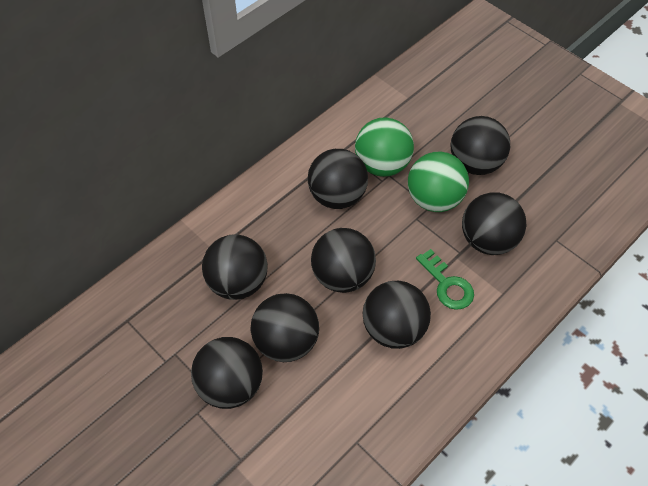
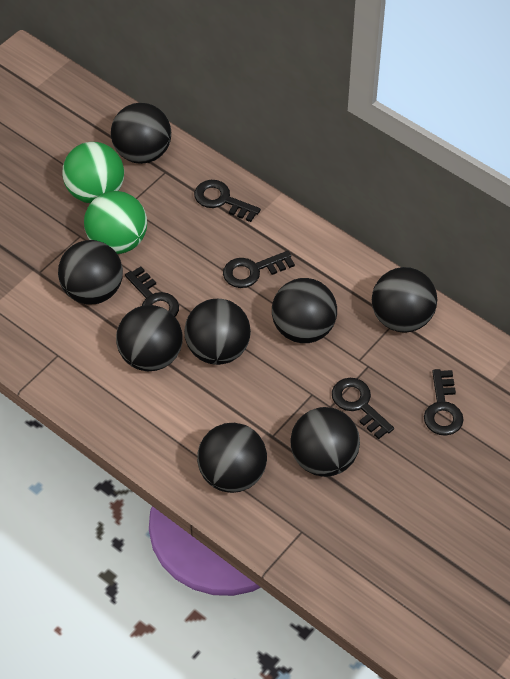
black key: 0 -> 5
green key: 1 -> 0

